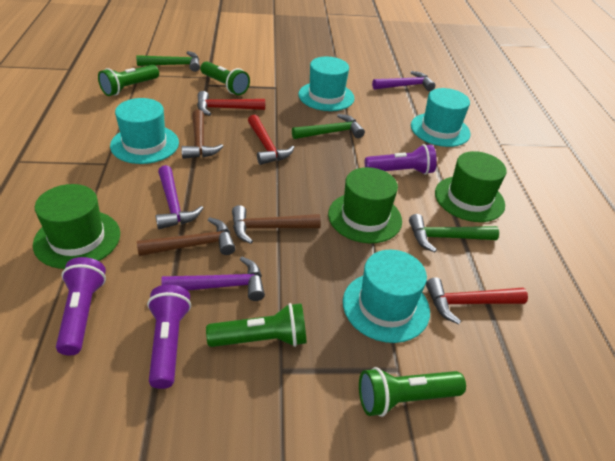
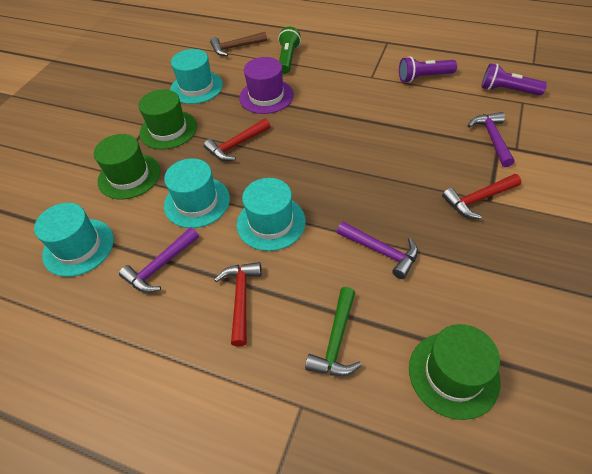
brown hammer: 3 -> 1
green flashlight: 4 -> 1
green hammer: 3 -> 1
purple flashlight: 3 -> 2
purple hat: 0 -> 1

